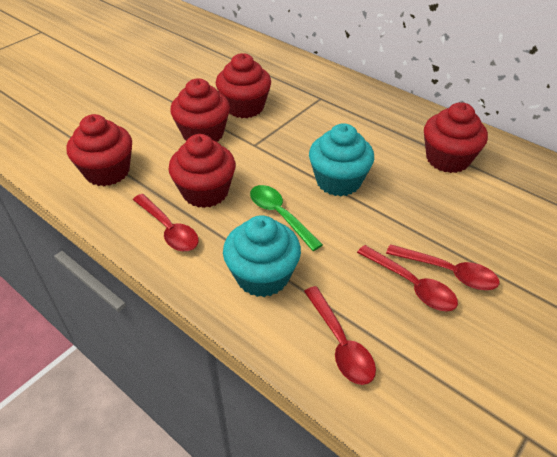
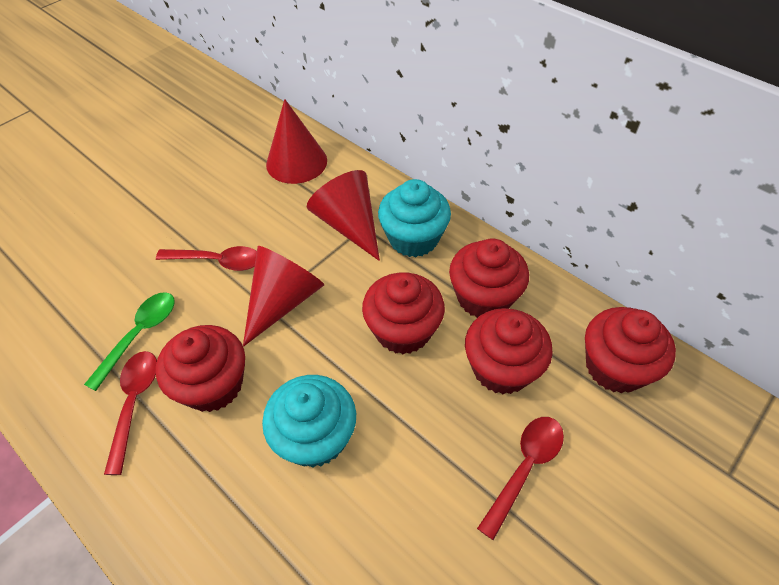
red cone: 0 -> 3
red spoon: 4 -> 3

